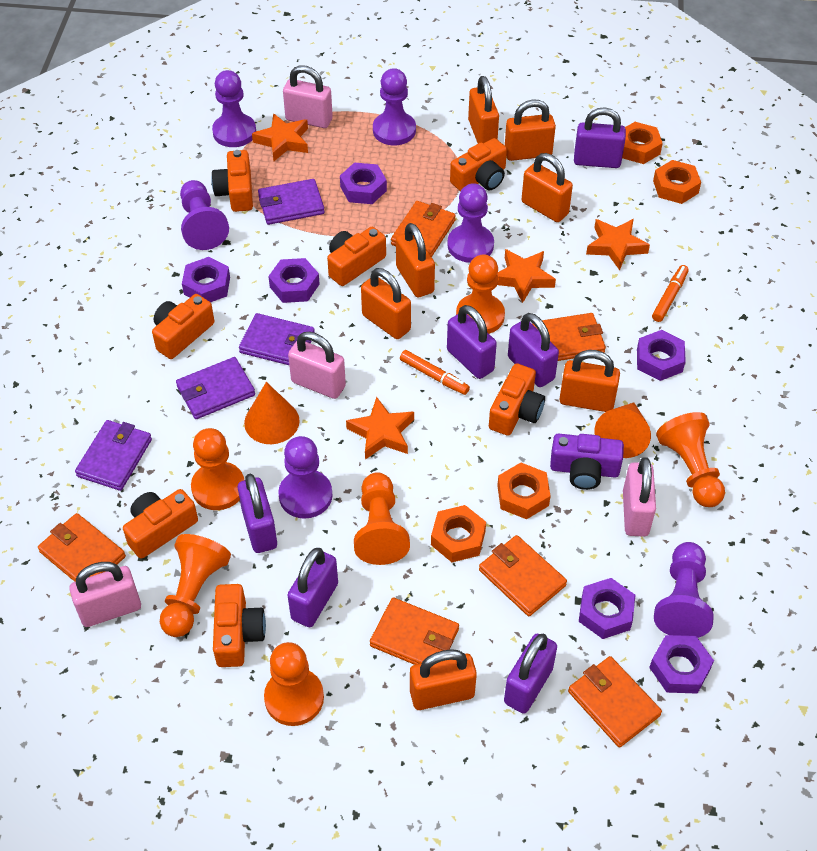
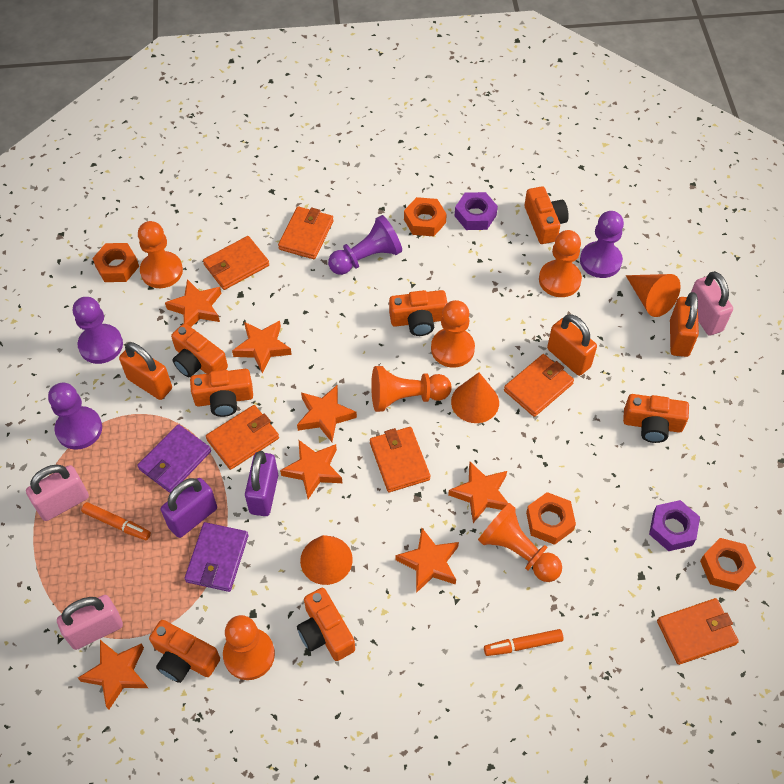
orange cone: 2 -> 3
orange padlock: 7 -> 3
orange star: 4 -> 7
pink padlock: 4 -> 3
purple camera: 1 -> 0
purple nut: 6 -> 2
purple padlock: 6 -> 2
purple pawn: 6 -> 4
purple wallet: 4 -> 2

